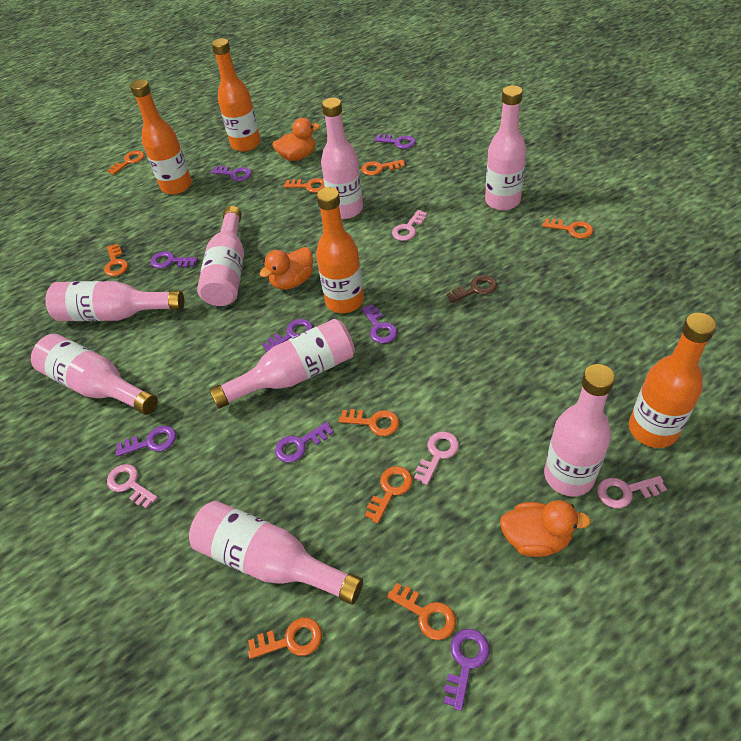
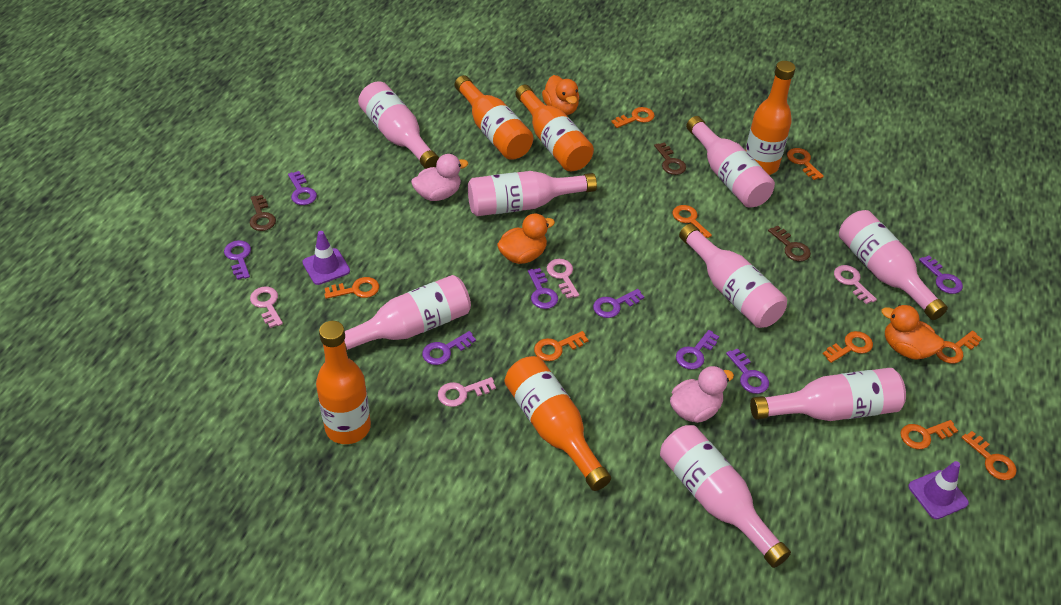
brown key: 1 -> 3
orange bottle: 4 -> 5
pink duck: 0 -> 2
purple traffic cone: 0 -> 2

